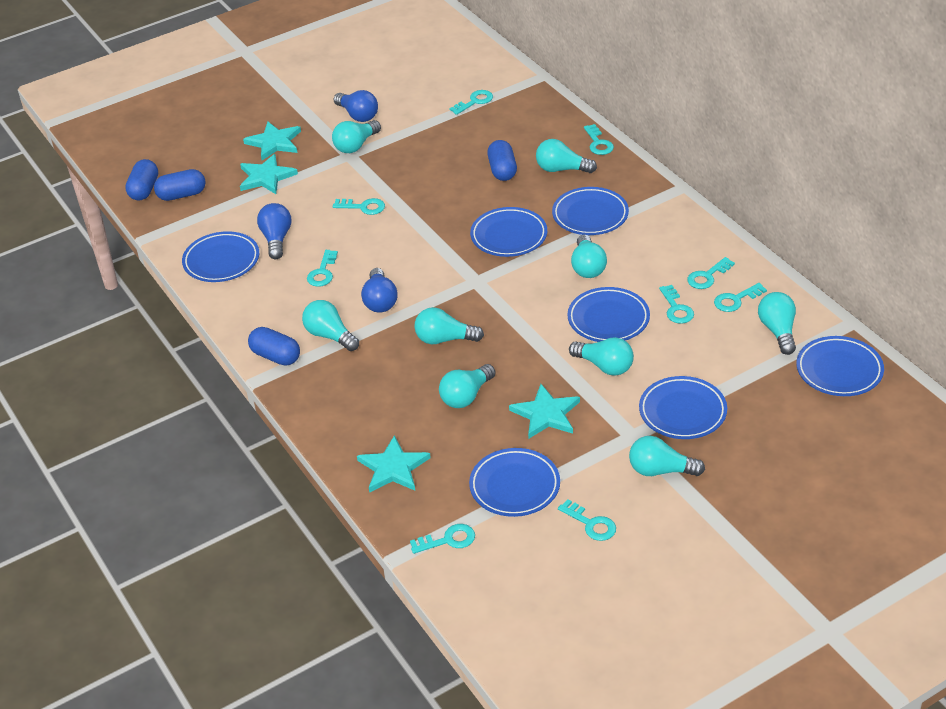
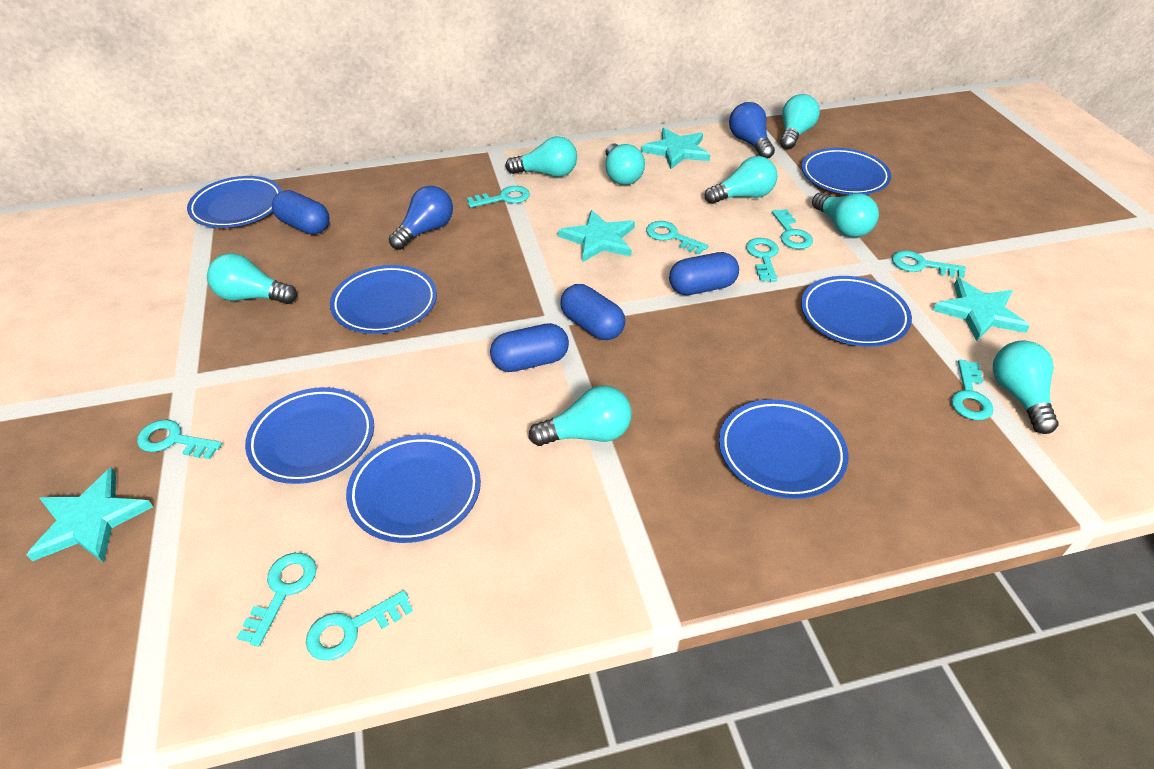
blue light bulb: 3 -> 2
turquoise light bulb: 9 -> 8

